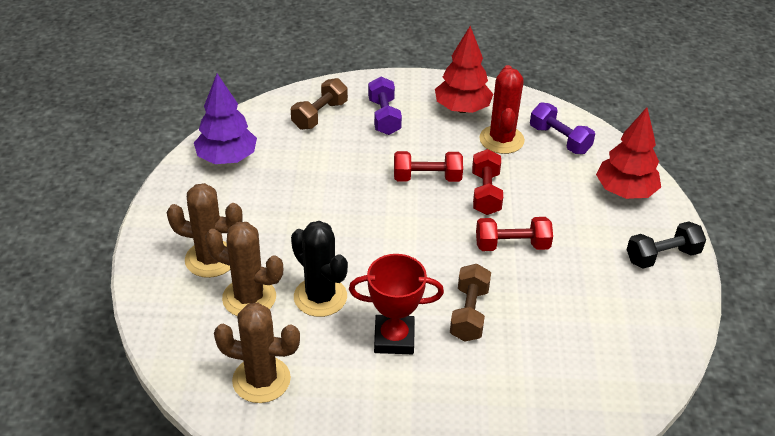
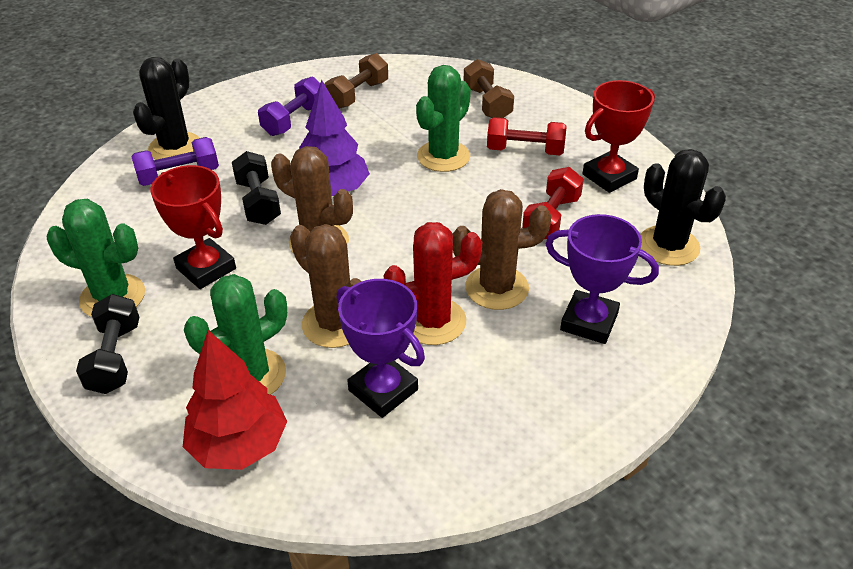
black cactus: 1 -> 2
black dumbbell: 1 -> 2
green cactus: 0 -> 3
purple trophy: 0 -> 2
red dumbbell: 3 -> 2
red tree: 2 -> 1
red trophy: 1 -> 2

